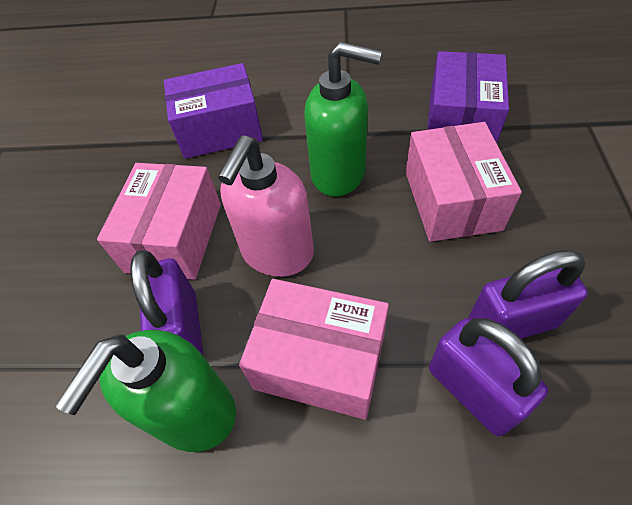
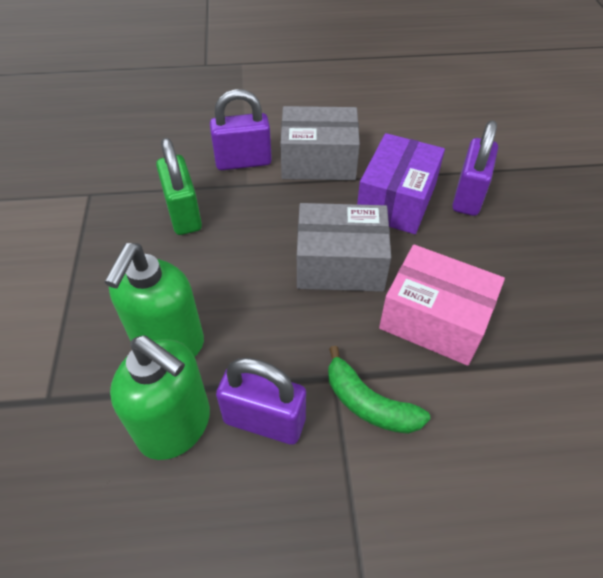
green banana: 0 -> 1
green padlock: 0 -> 1
grey box: 0 -> 2
pink box: 3 -> 1
pink soap dispenser: 1 -> 0
purple box: 2 -> 1

